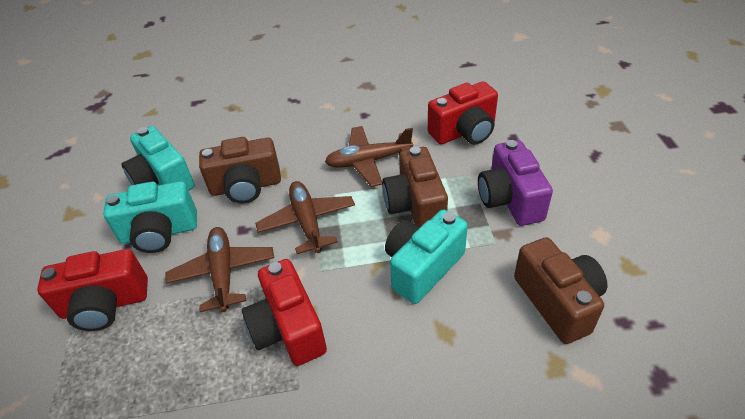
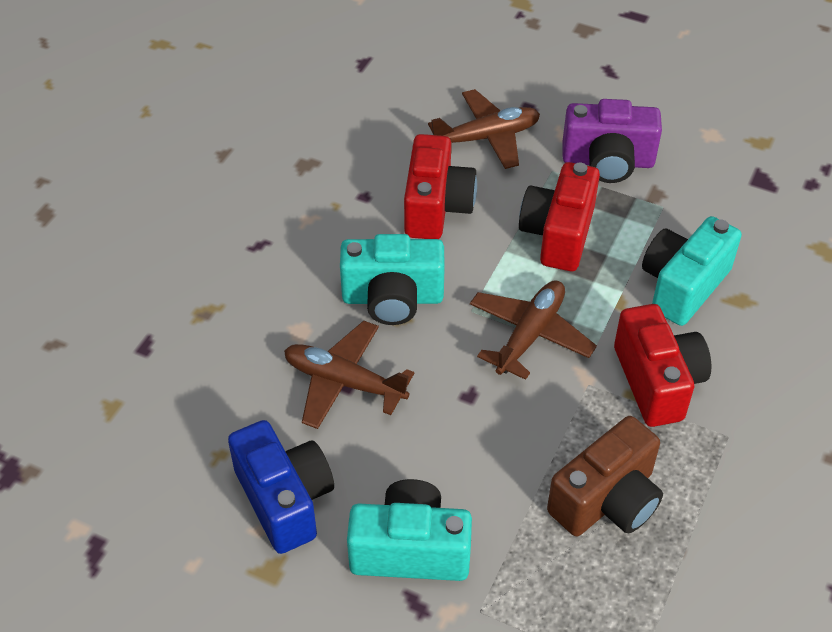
blue camera: 0 -> 1
brown camera: 3 -> 1

